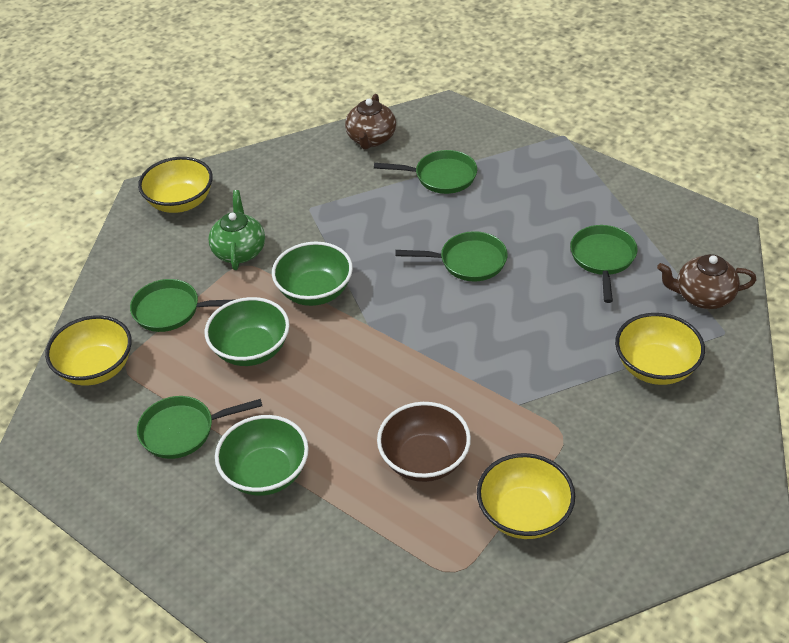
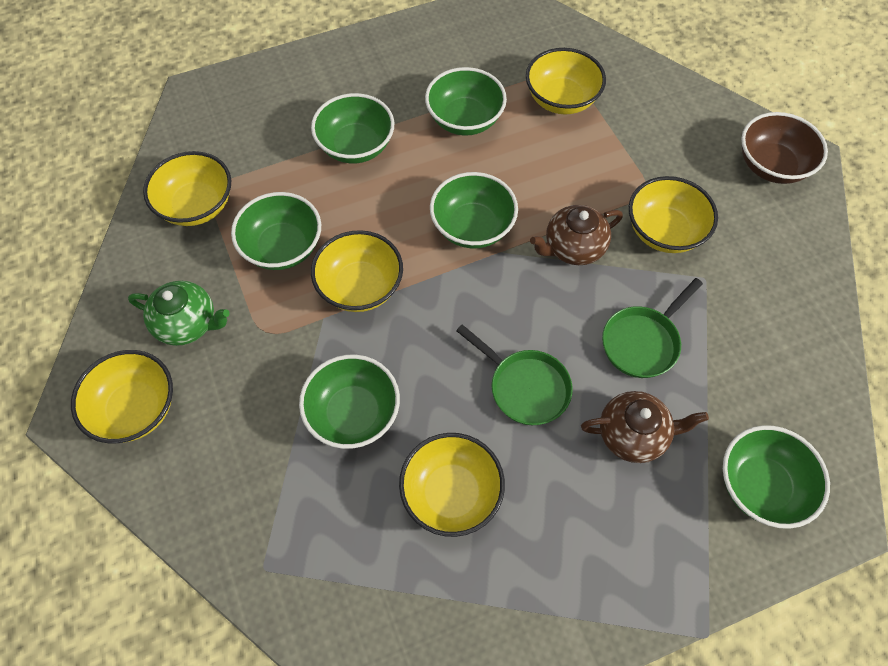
green bowl: 3 -> 6
green pan: 5 -> 2
yellow bowl: 4 -> 6

